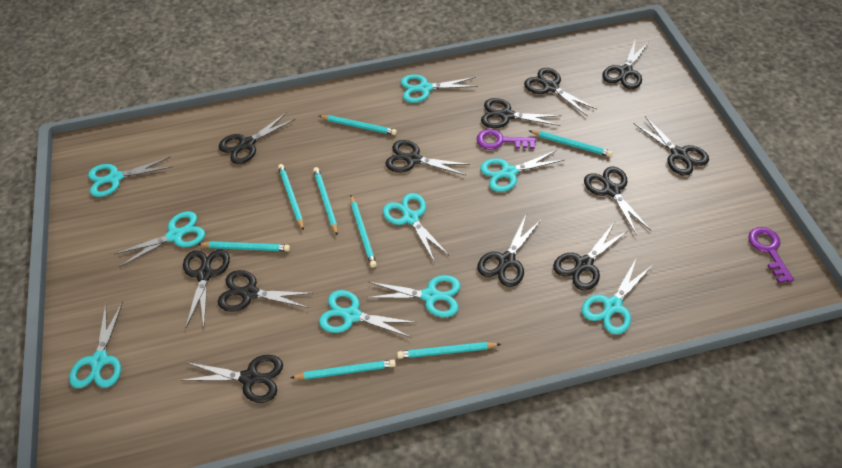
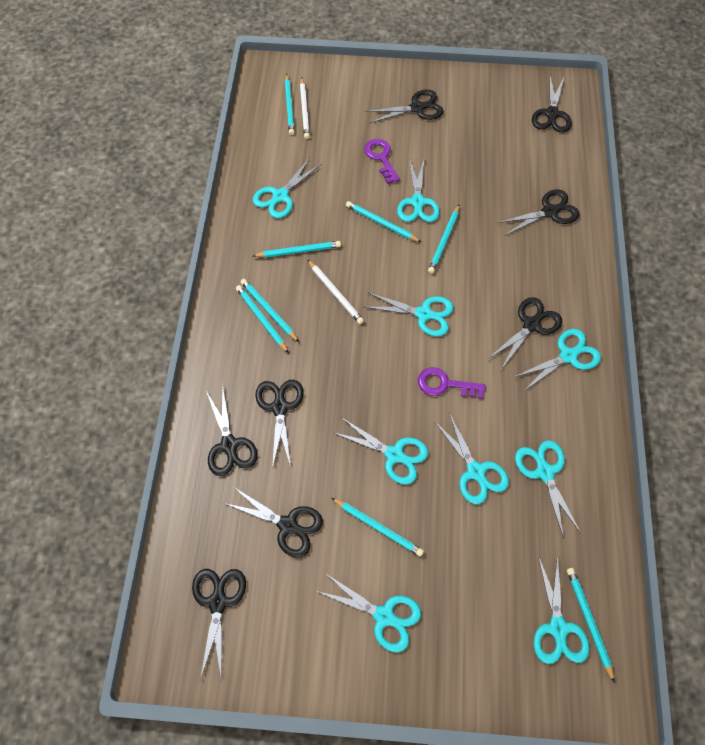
black scissors: 12 -> 8
white pencil: 0 -> 2

